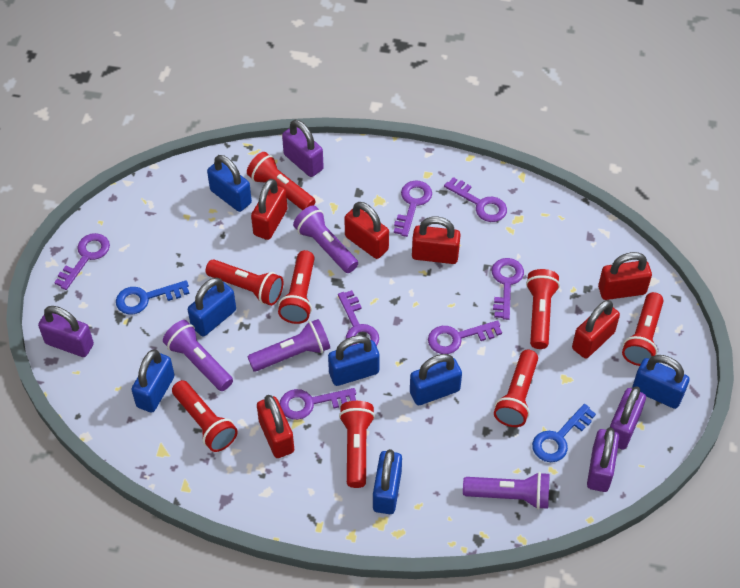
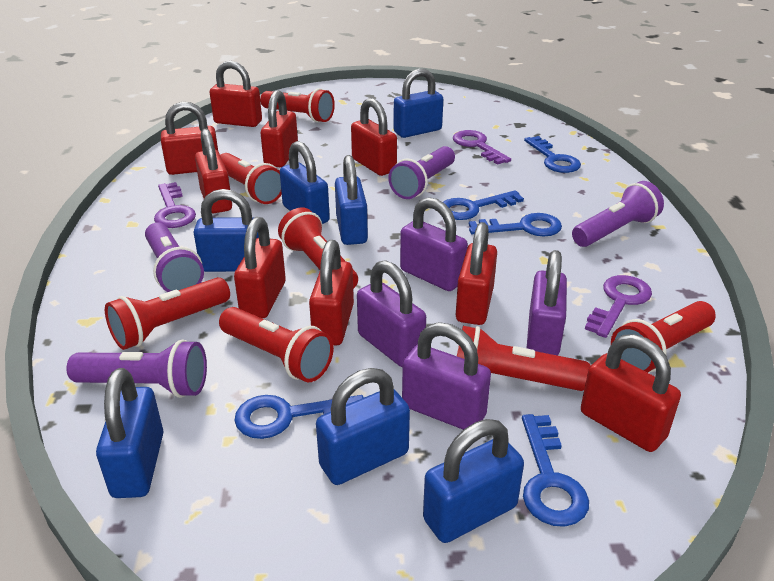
blue key: 2 -> 5
purple key: 7 -> 3
red flashlight: 8 -> 7
red padlock: 6 -> 9

